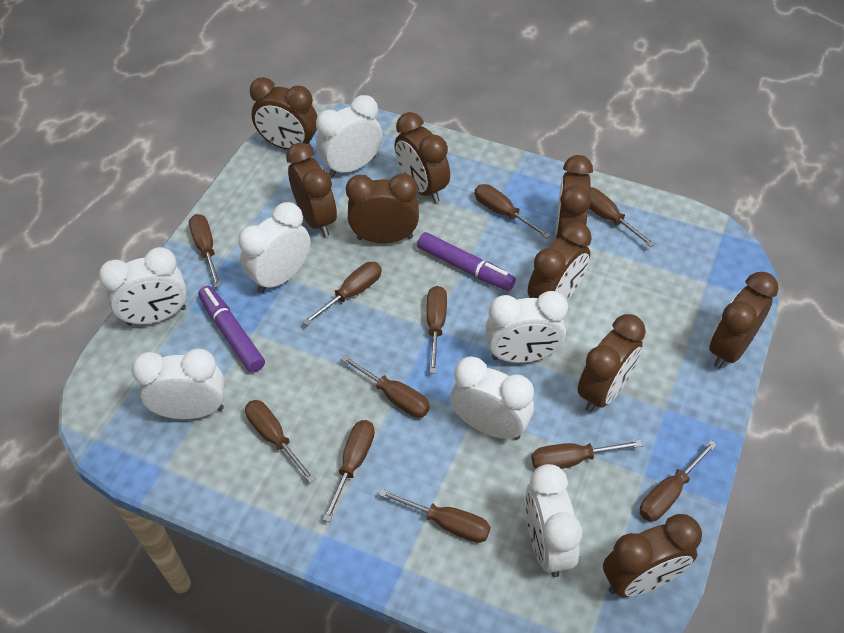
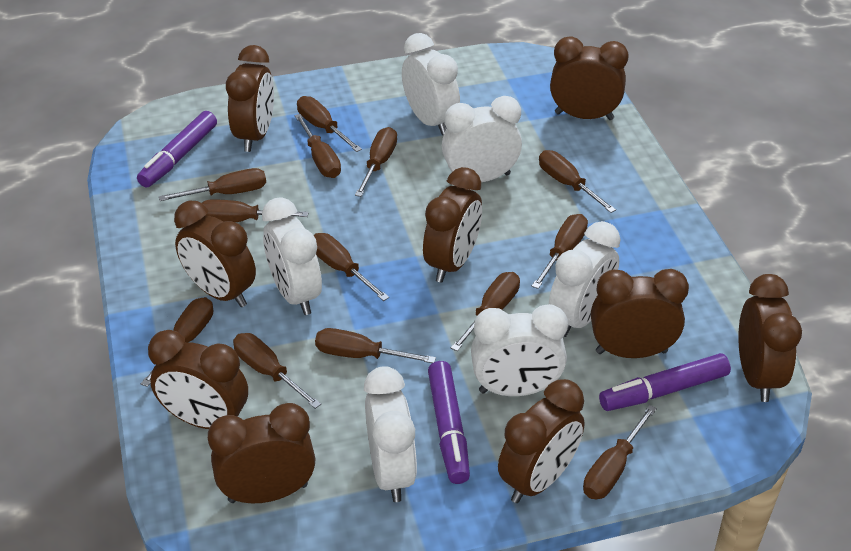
brown screwdriver: 11 -> 13
purple marker: 2 -> 3
white clock: 7 -> 6

